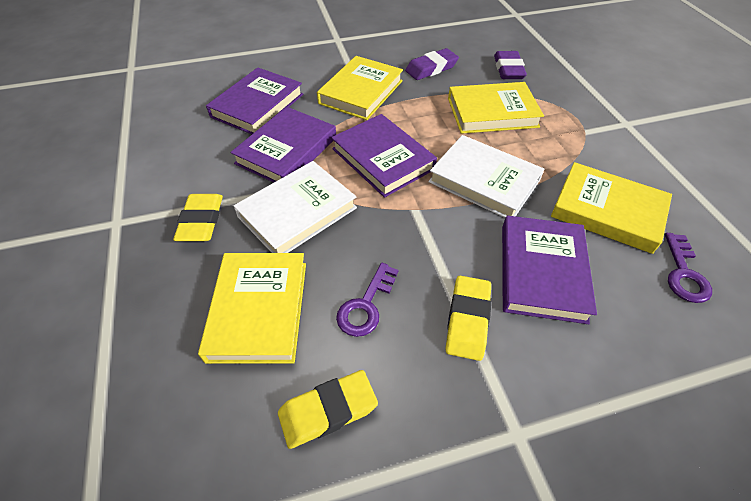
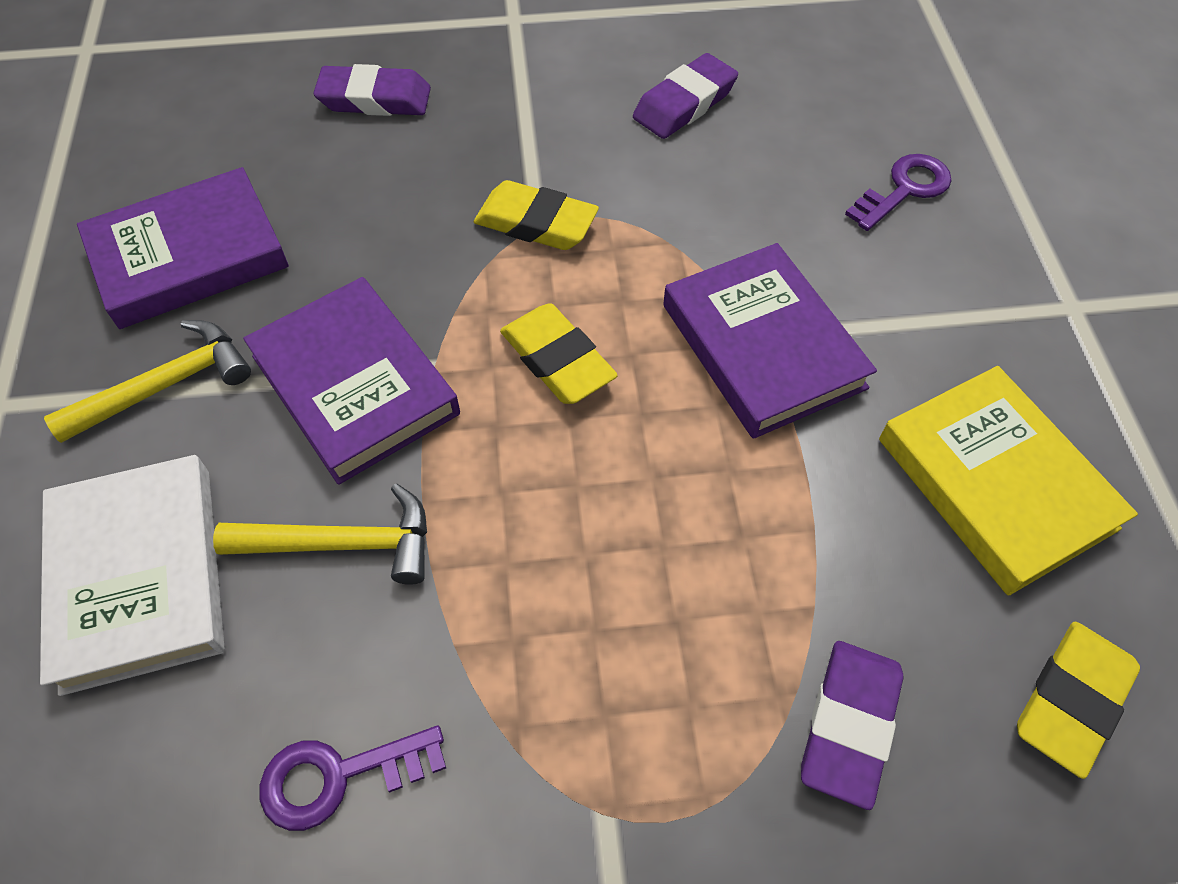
purple book: 4 -> 3
purple eraser: 2 -> 3
white book: 2 -> 1
yellow book: 4 -> 1
yellow hammer: 0 -> 2

